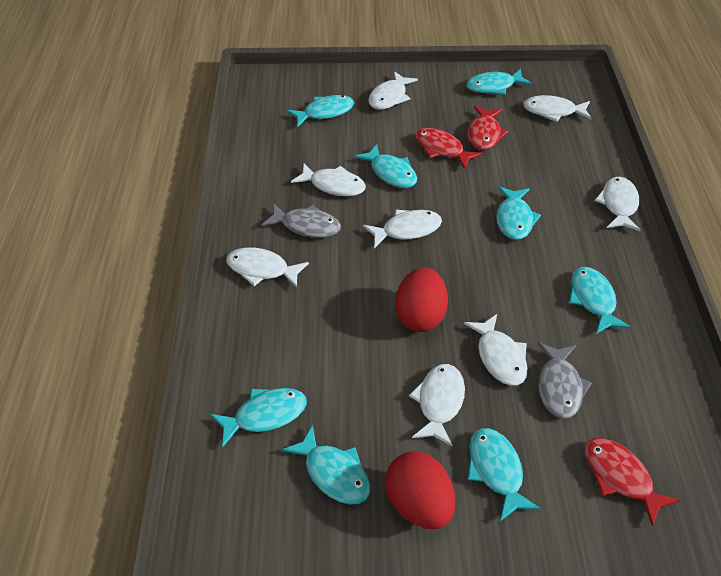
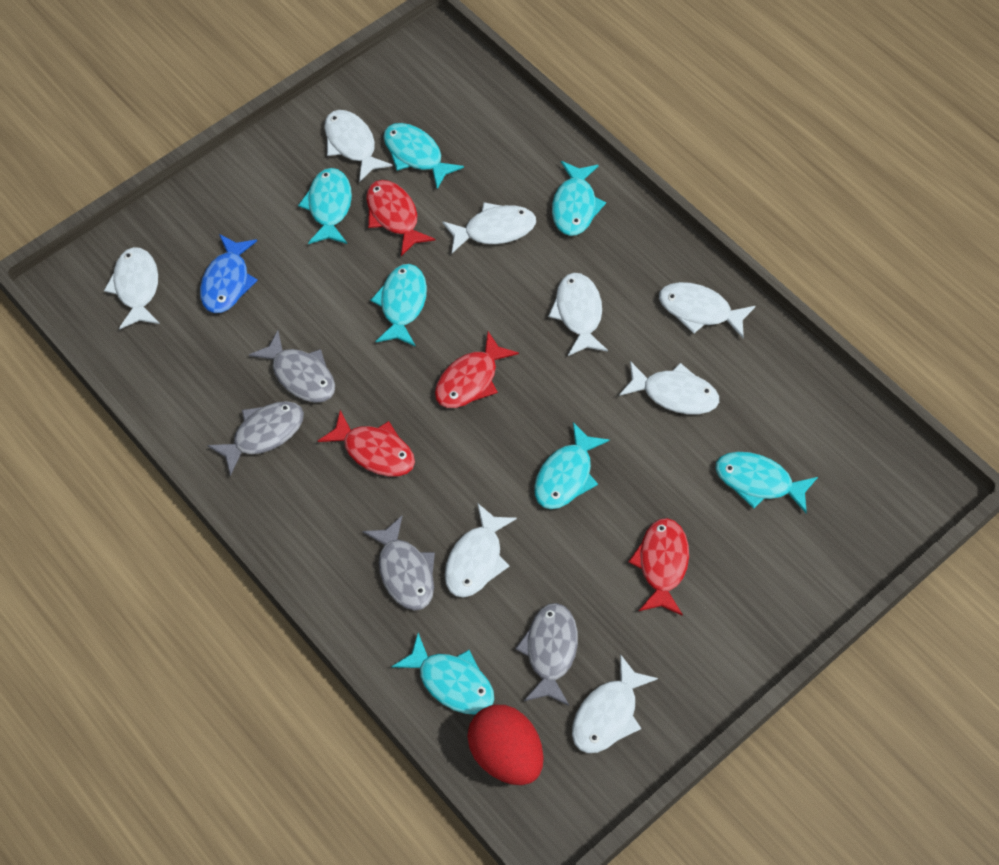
blue fish: 0 -> 1
grey fish: 2 -> 4
red egg: 2 -> 1
red fish: 3 -> 4
turquoise fish: 8 -> 7

